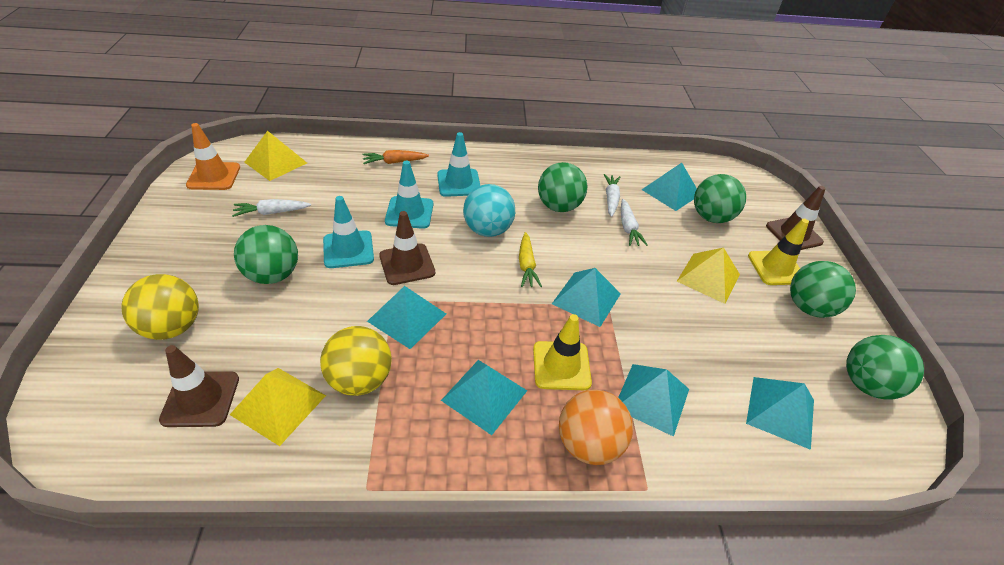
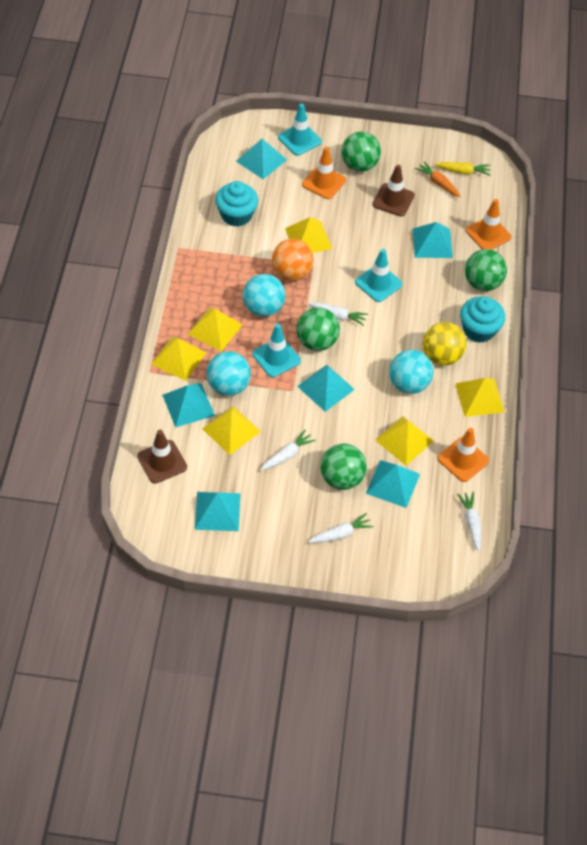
brown traffic cone: 3 -> 2
green ball: 5 -> 4
orange traffic cone: 1 -> 3
turquoise ball: 1 -> 3
turquoise cupcake: 0 -> 2
white carrot: 3 -> 4
yellow ball: 2 -> 1
yellow pyramid: 3 -> 6
yellow traffic cone: 2 -> 0

